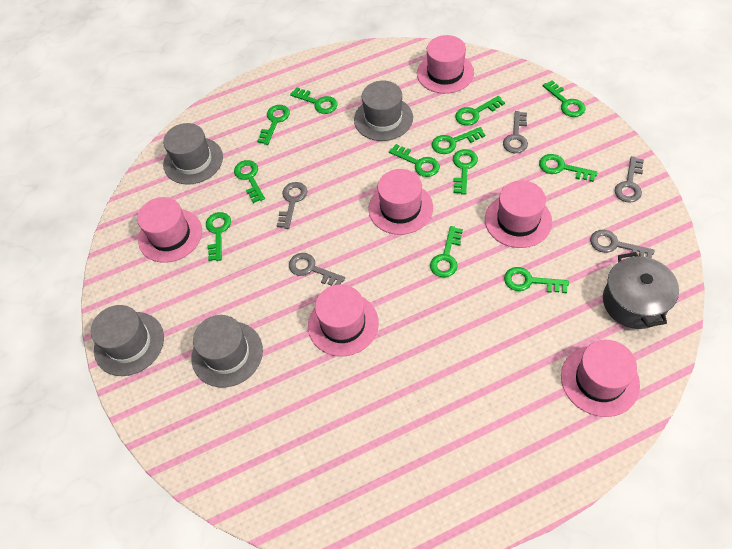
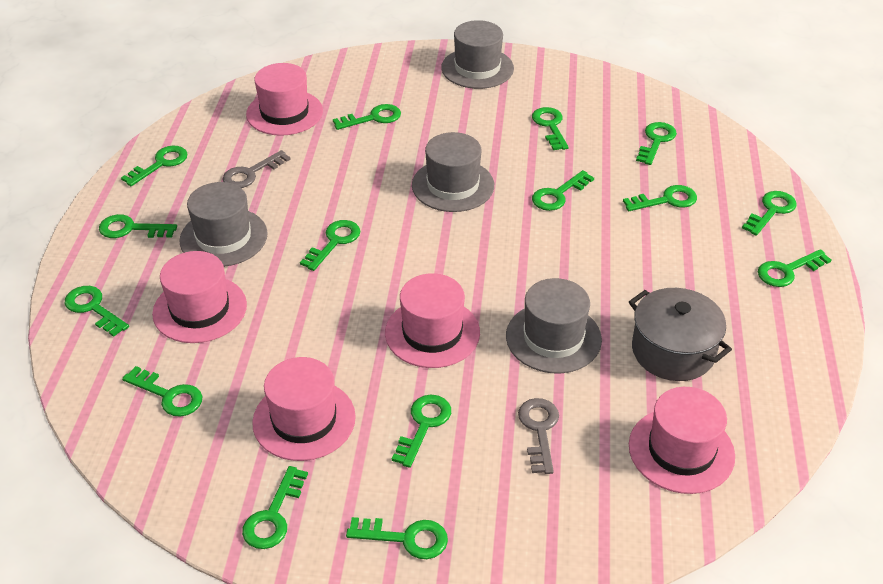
green key: 12 -> 15
grey key: 5 -> 2
pink hat: 6 -> 5

